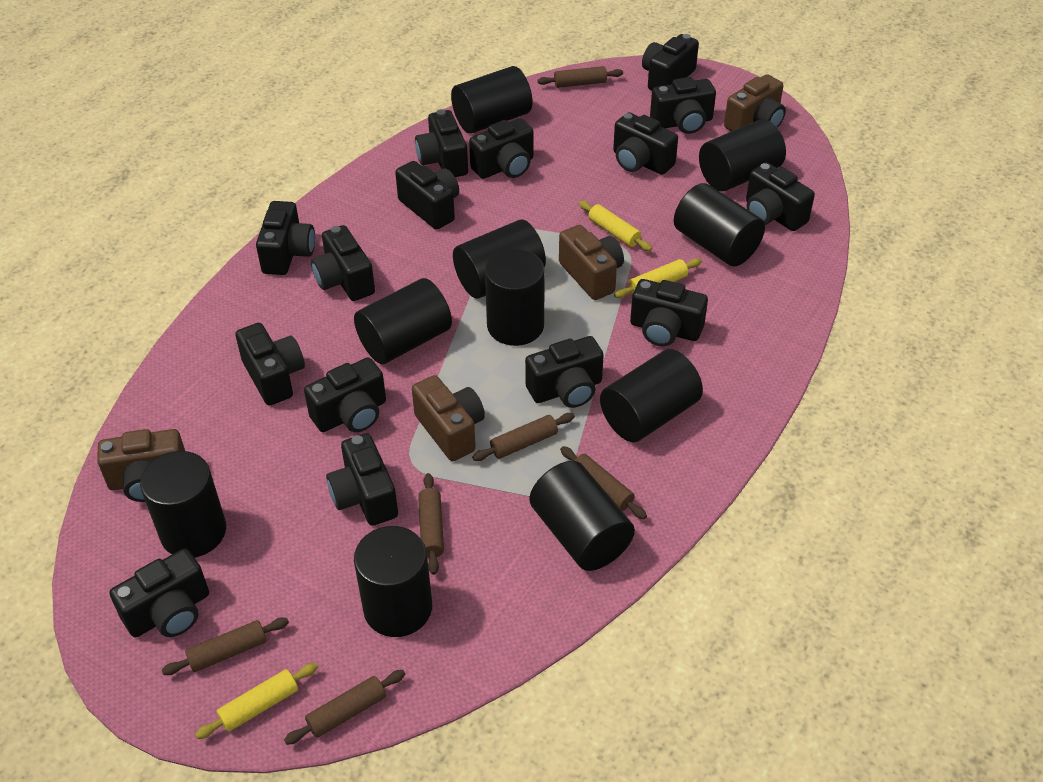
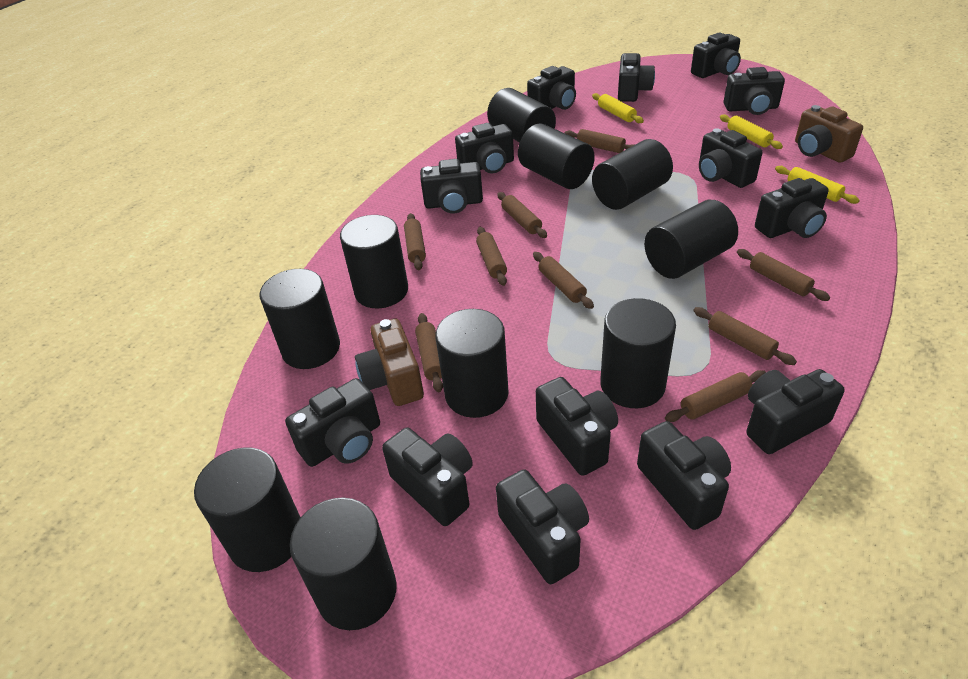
black camera: 15 -> 14
brown camera: 4 -> 2
brown rolling pin: 6 -> 9

